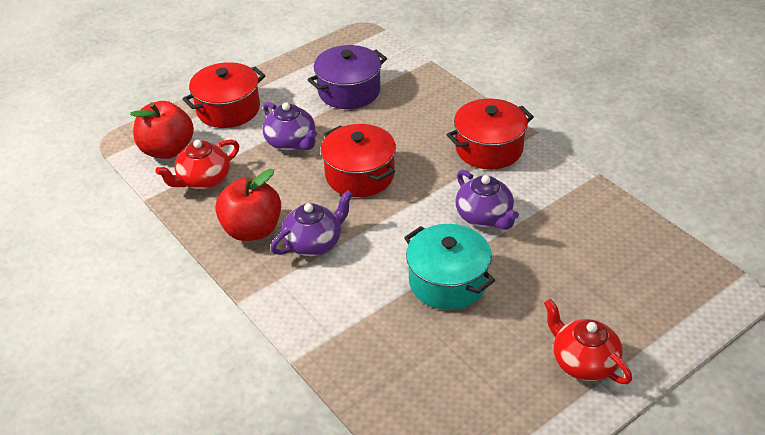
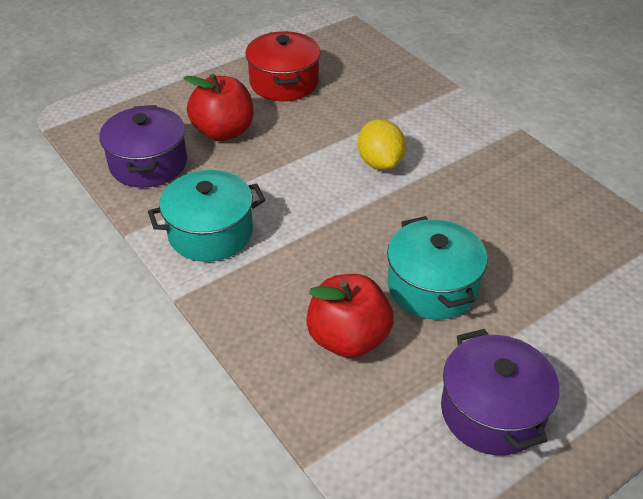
purple pot: 1 -> 2
purple teapot: 3 -> 0
red pot: 3 -> 1
red teapot: 2 -> 0
turquoise pot: 1 -> 2
yellow lemon: 0 -> 1

